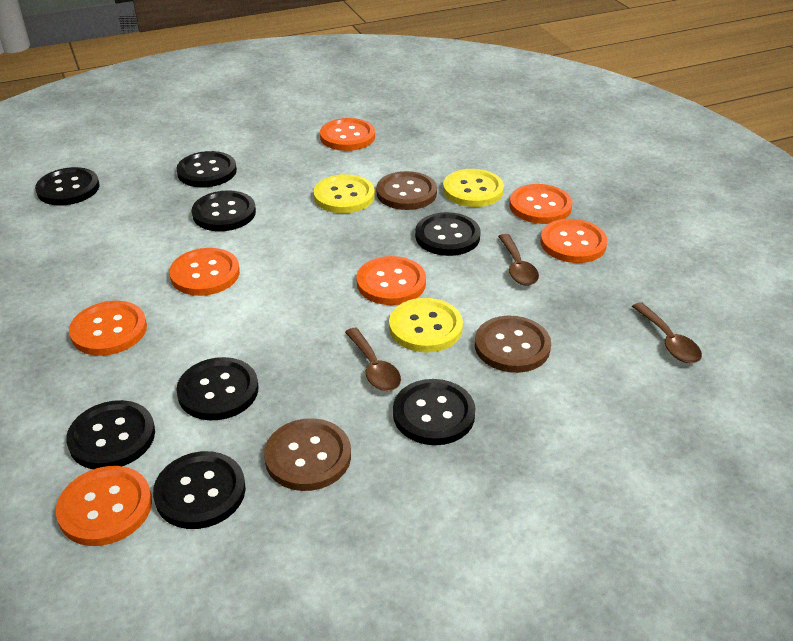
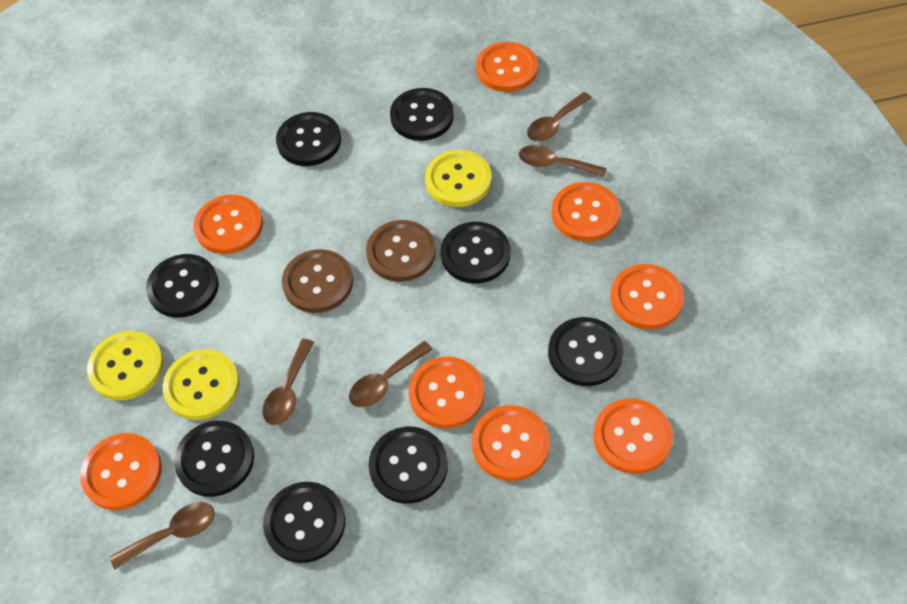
brown button: 3 -> 2
brown spoon: 3 -> 5
orange button: 7 -> 8

